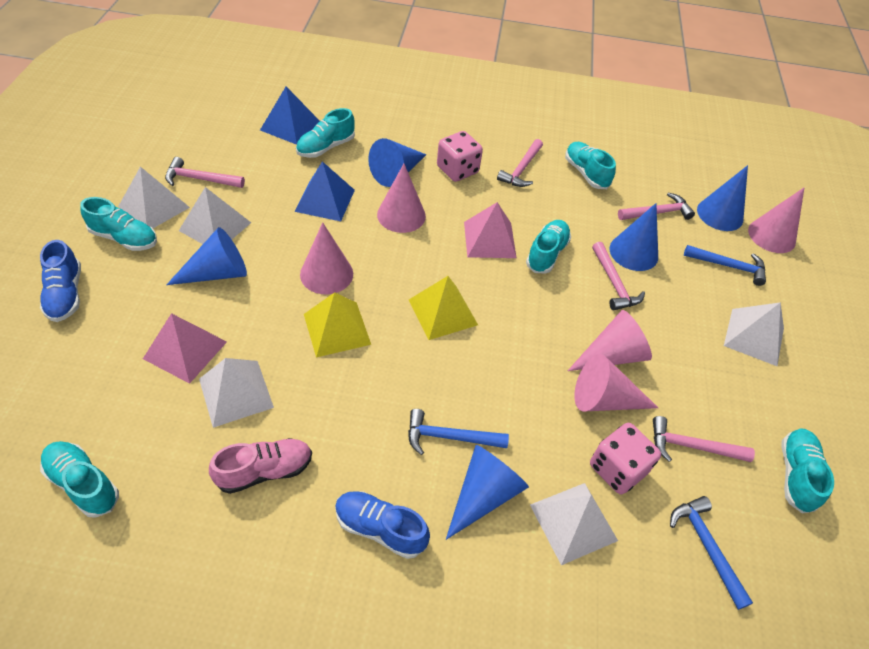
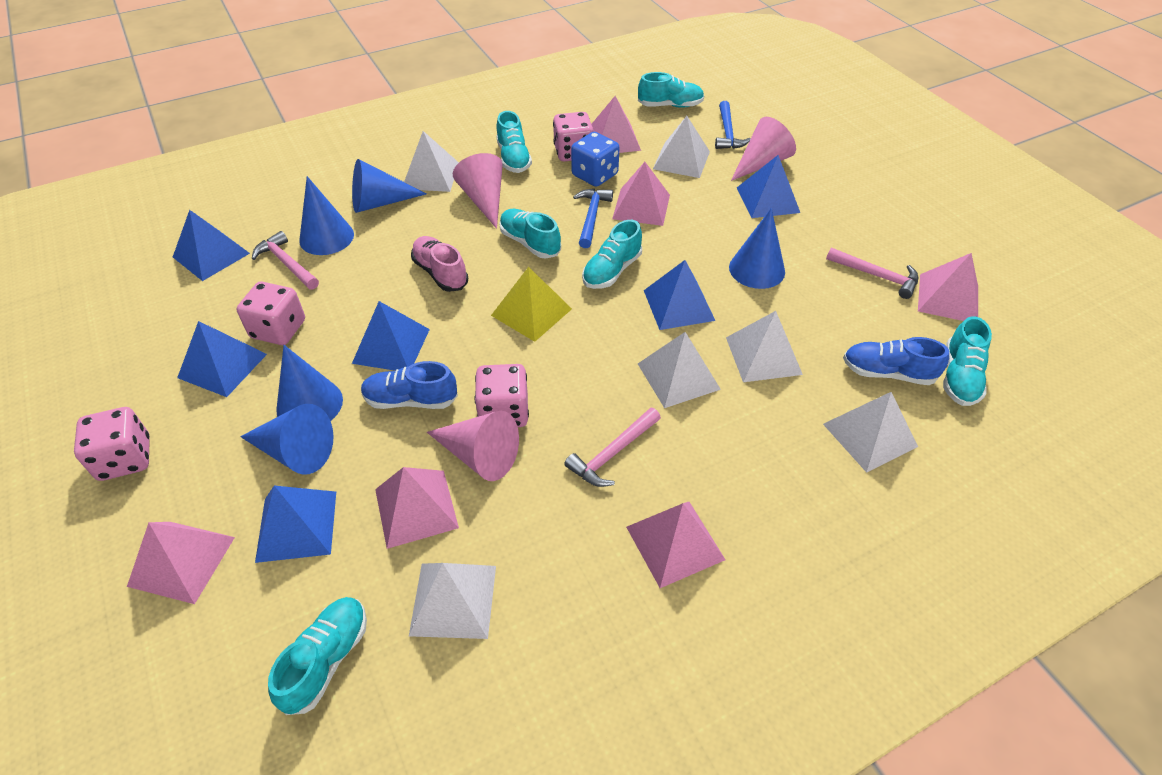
blue dice: 0 -> 1
blue hammer: 3 -> 2
blue pyramid: 2 -> 6
pink cone: 5 -> 3
pink dice: 2 -> 4
pink hammer: 5 -> 3
pink pyramid: 2 -> 6
white pyramid: 5 -> 6
yellow pyramid: 2 -> 1

